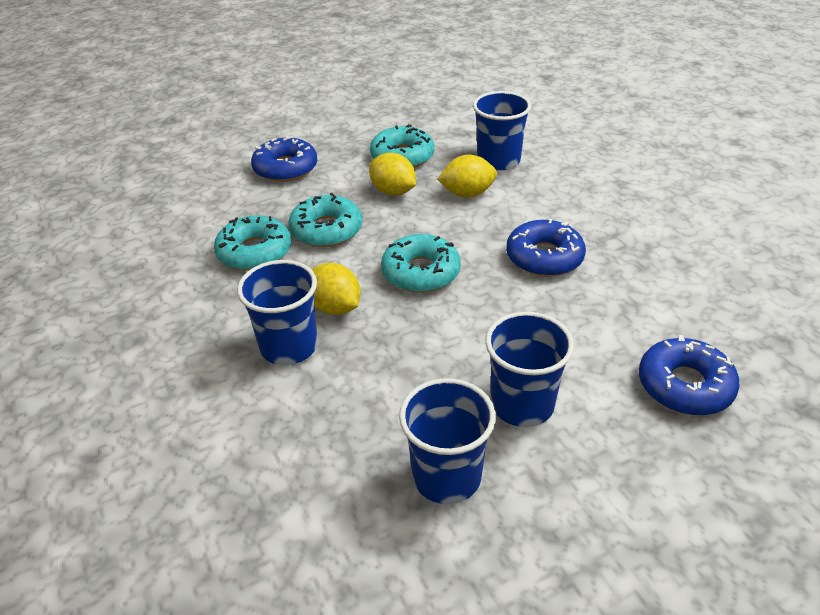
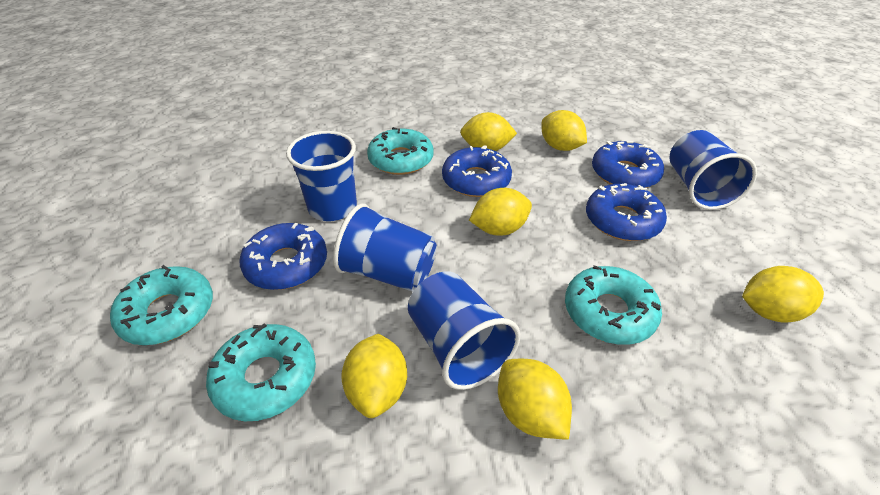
blue donut: 3 -> 4
yellow lemon: 3 -> 6

